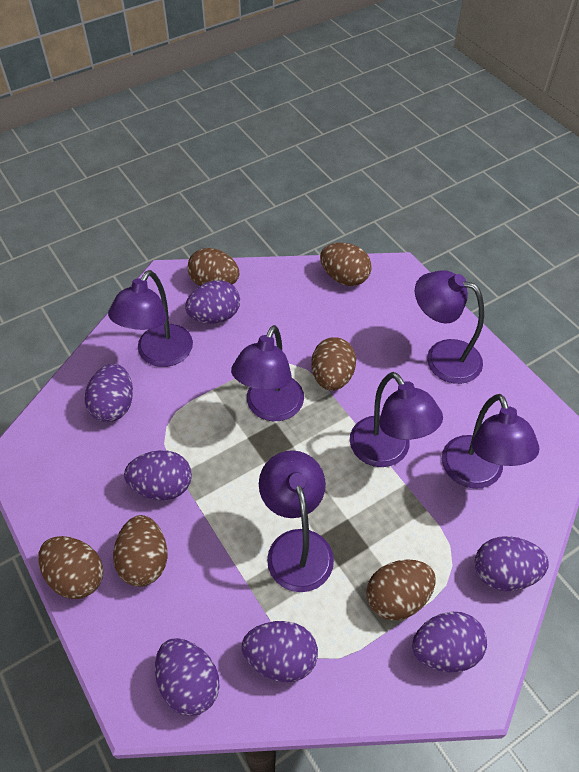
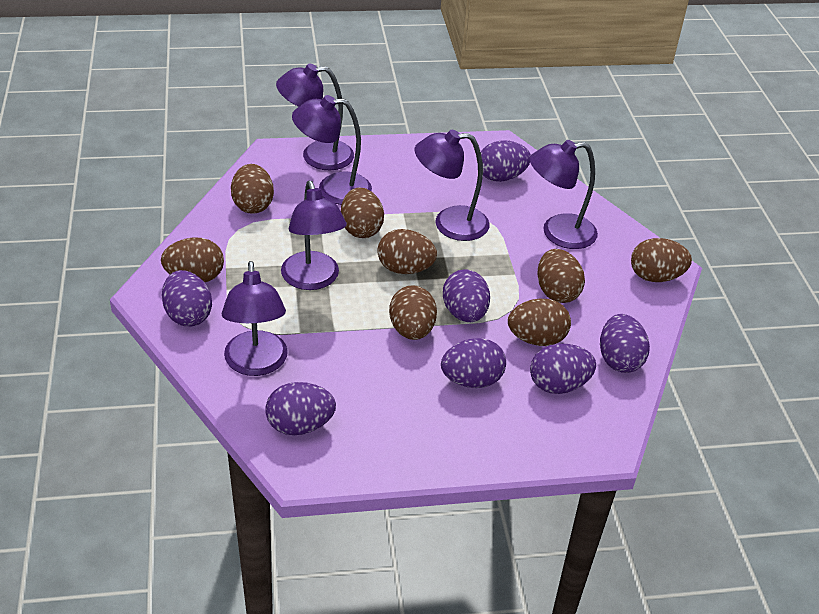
brown egg: 6 -> 8

